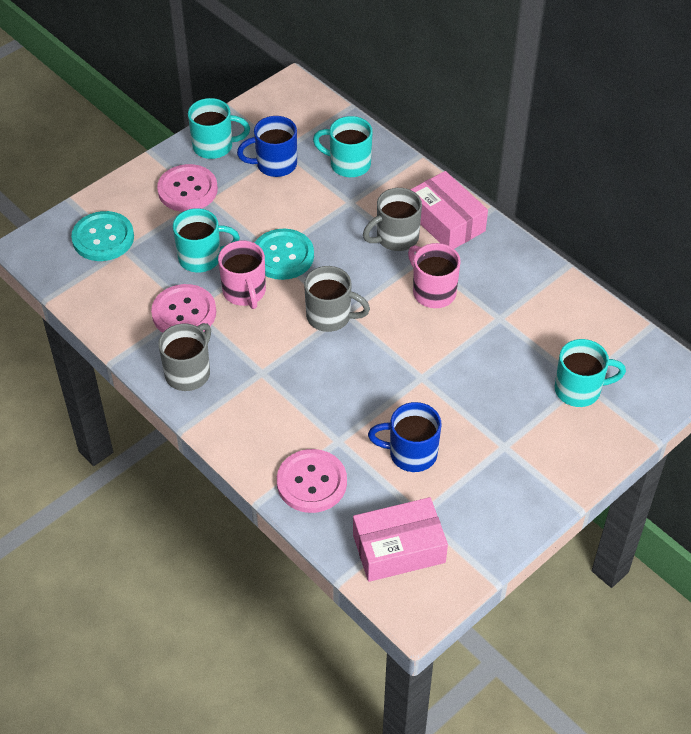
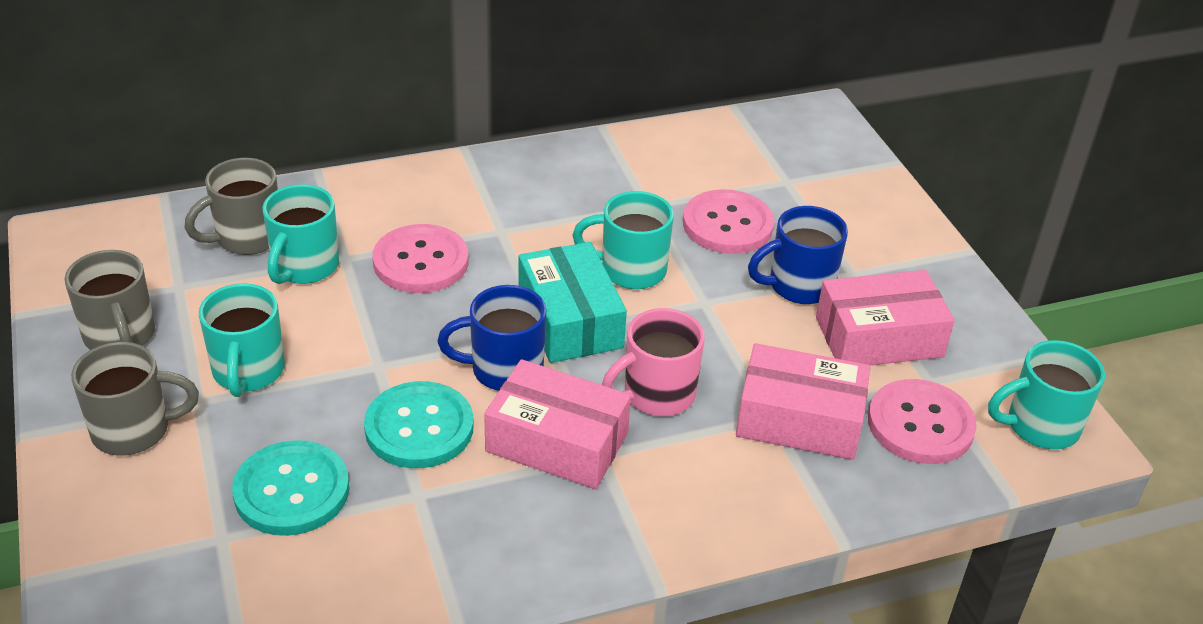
pink box: 2 -> 3
pink mug: 2 -> 1
turquoise box: 0 -> 1

